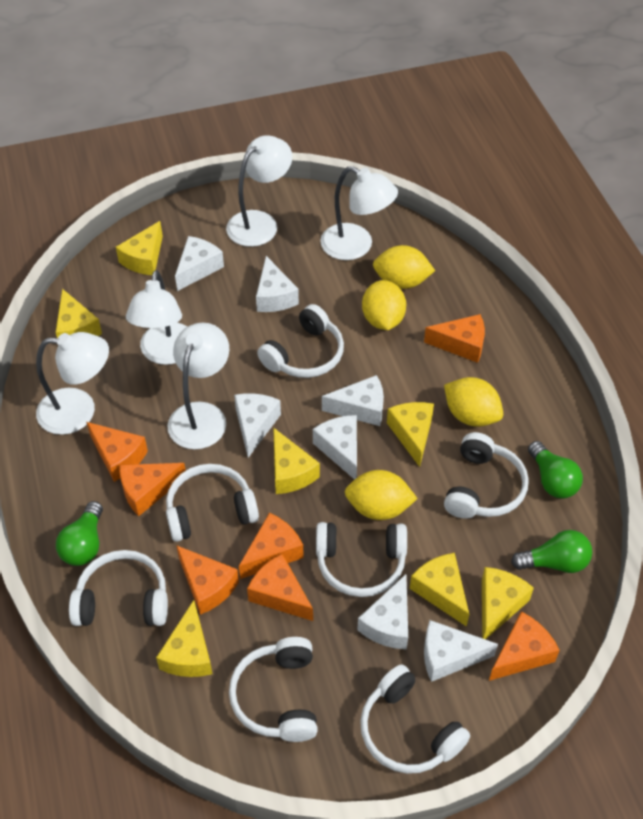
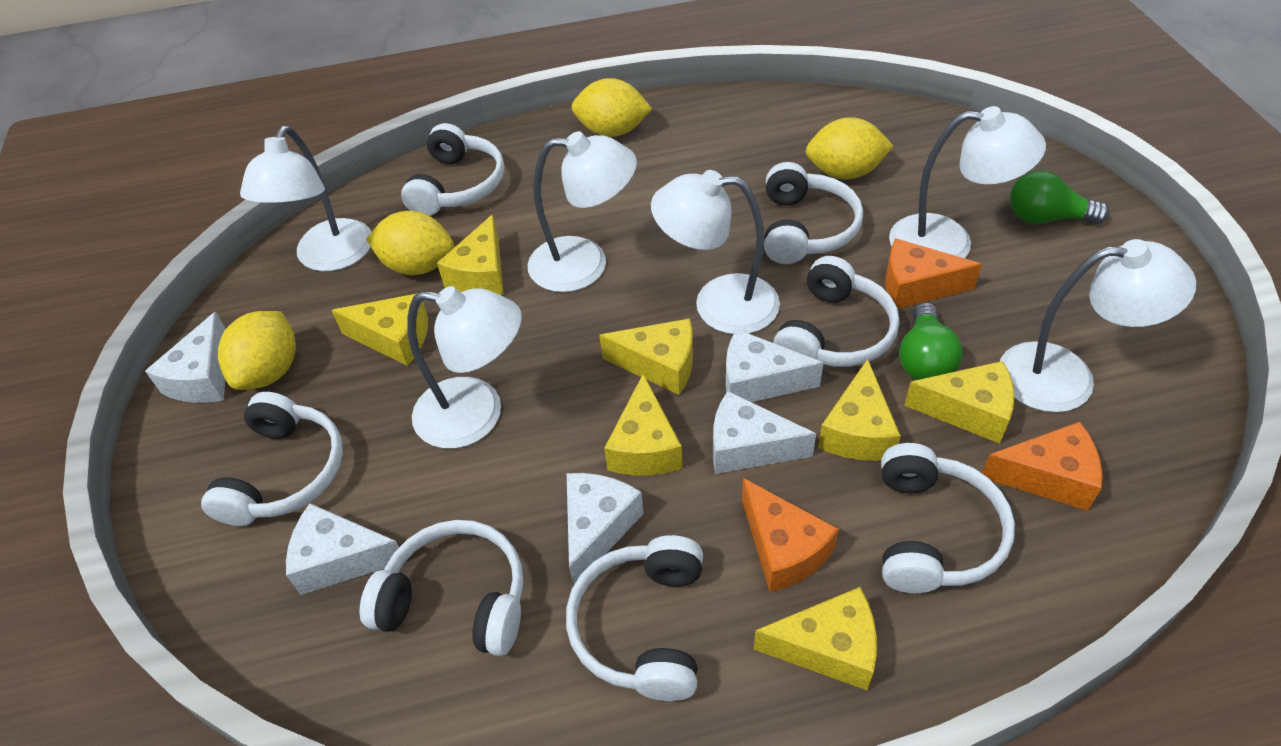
green light bulb: 3 -> 2
orange cheese: 7 -> 3
white cheese: 7 -> 5
white lamp: 5 -> 6

